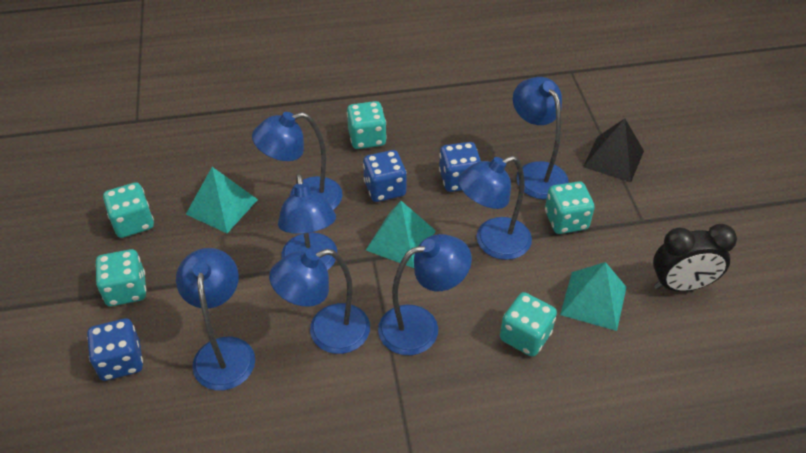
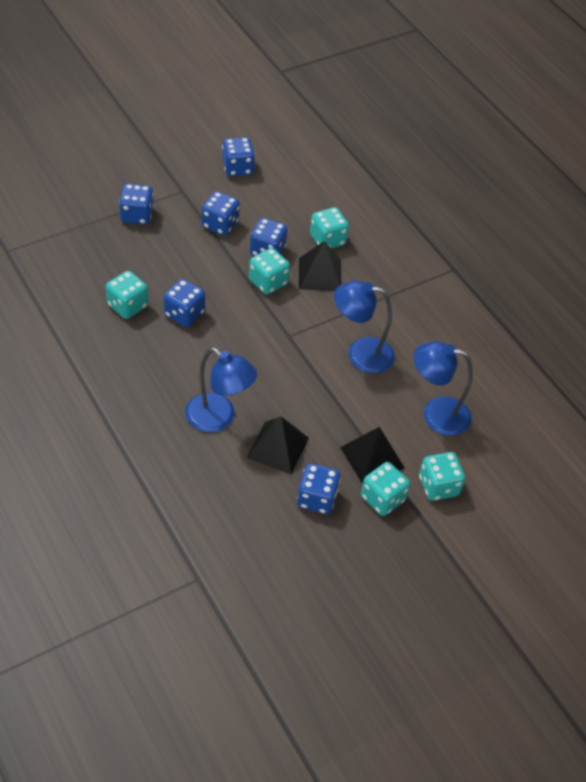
black clock: 1 -> 0
black pyramid: 1 -> 3
blue dice: 3 -> 6
blue lamp: 7 -> 3
turquoise pyramid: 3 -> 0

